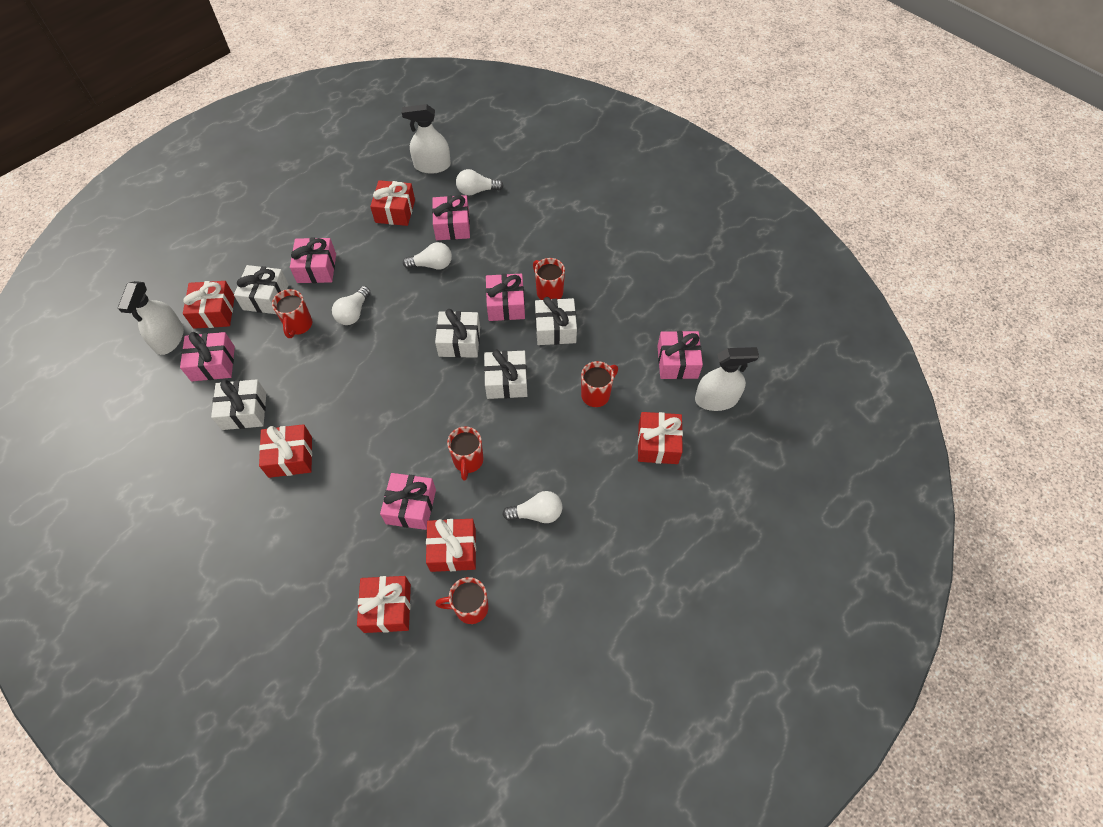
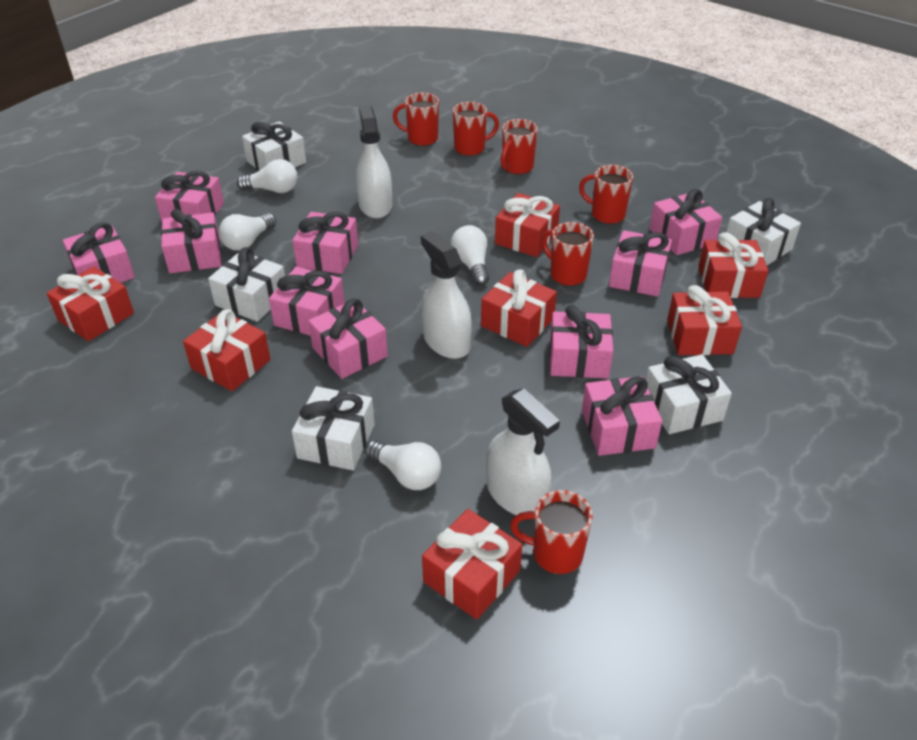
pink gift: 6 -> 10
red gift: 6 -> 7
red mug: 5 -> 6

